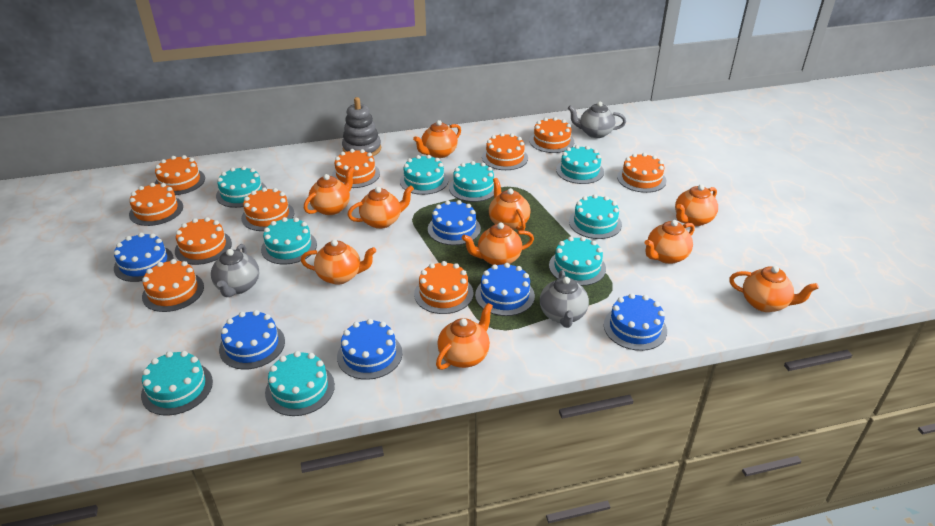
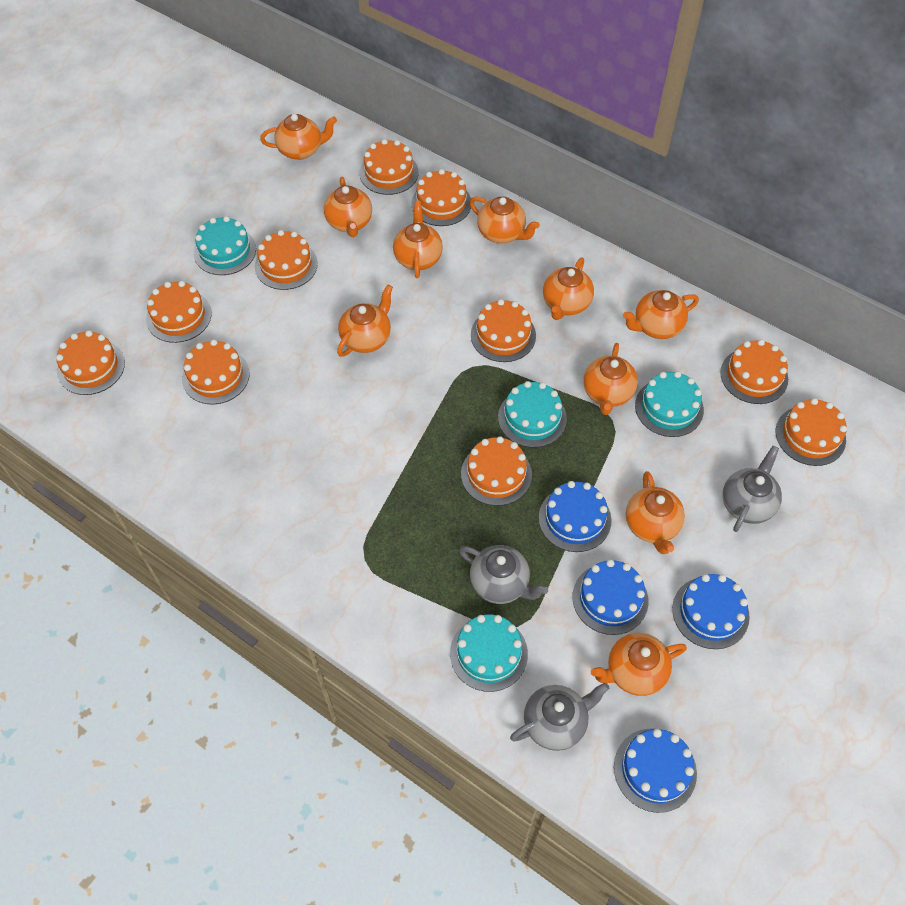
blue cake: 6 -> 4
grey stacking toy: 1 -> 0
turquoise cake: 9 -> 4

